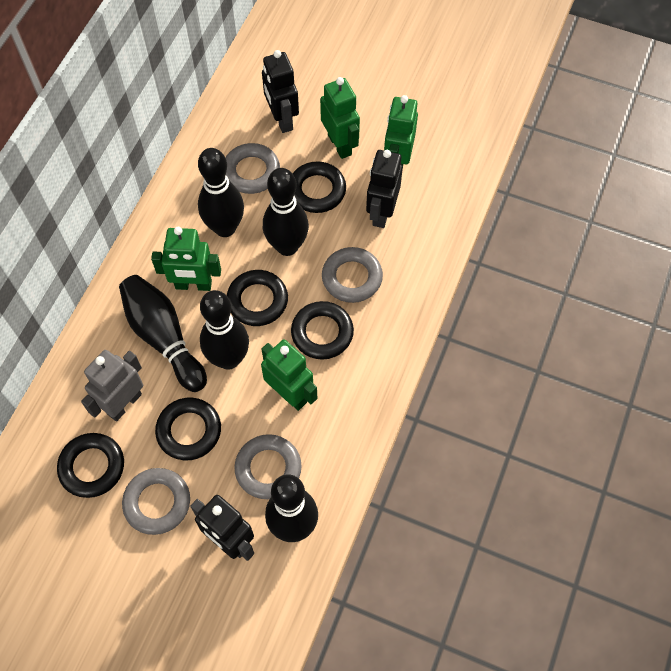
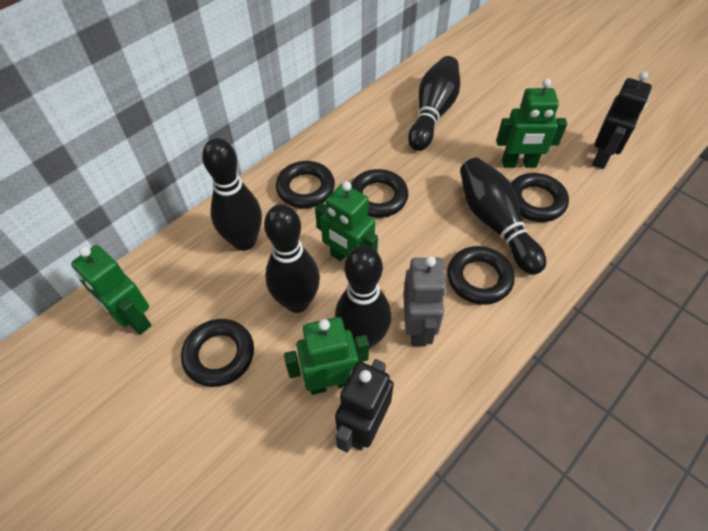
black robot: 3 -> 2
grey ring: 4 -> 0

